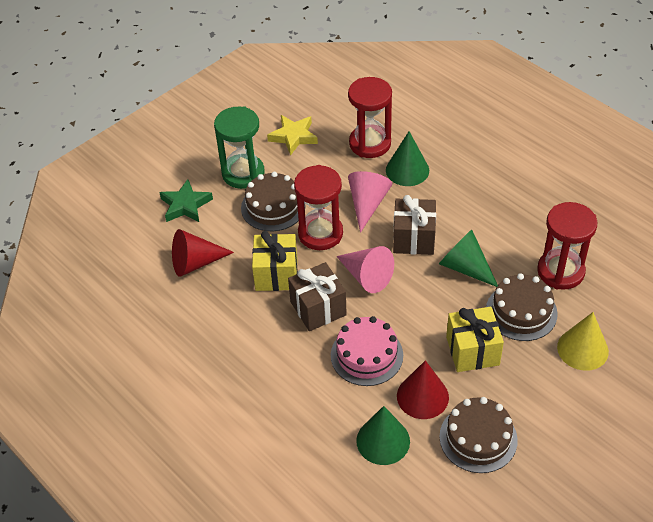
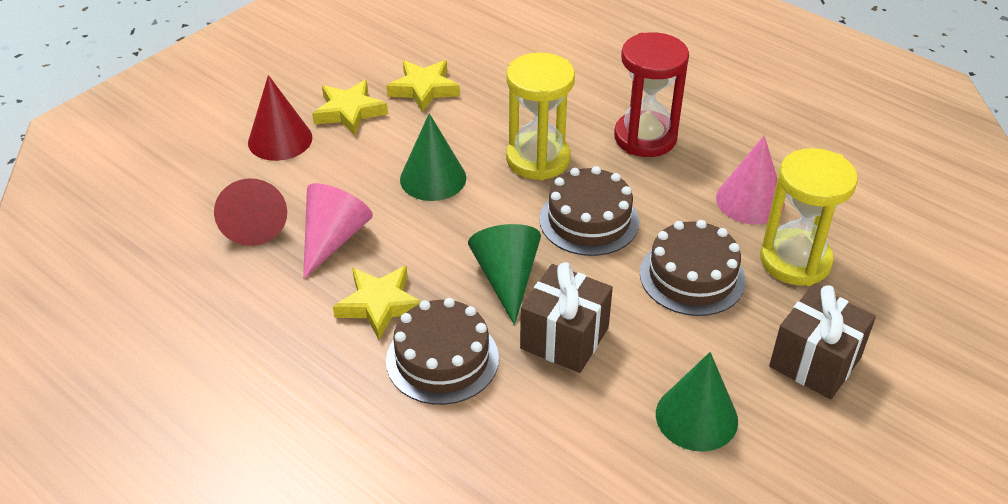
green hourglass: 1 -> 0
green star: 1 -> 0
pink cake: 1 -> 0
red hourglass: 3 -> 1
yellow cone: 1 -> 0
yellow gift: 2 -> 0
yellow hourglass: 0 -> 2
yellow star: 1 -> 3

